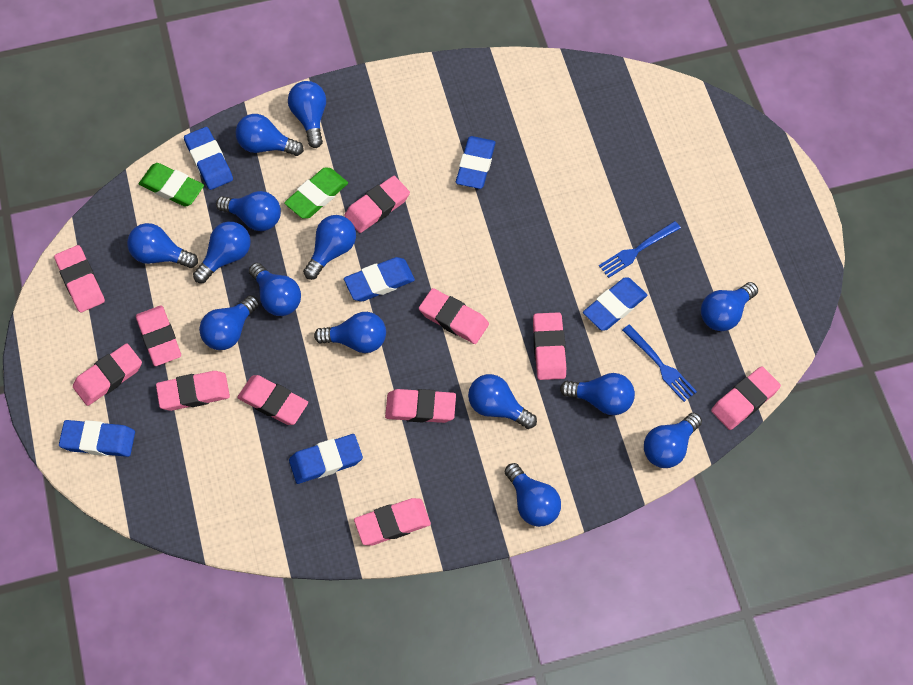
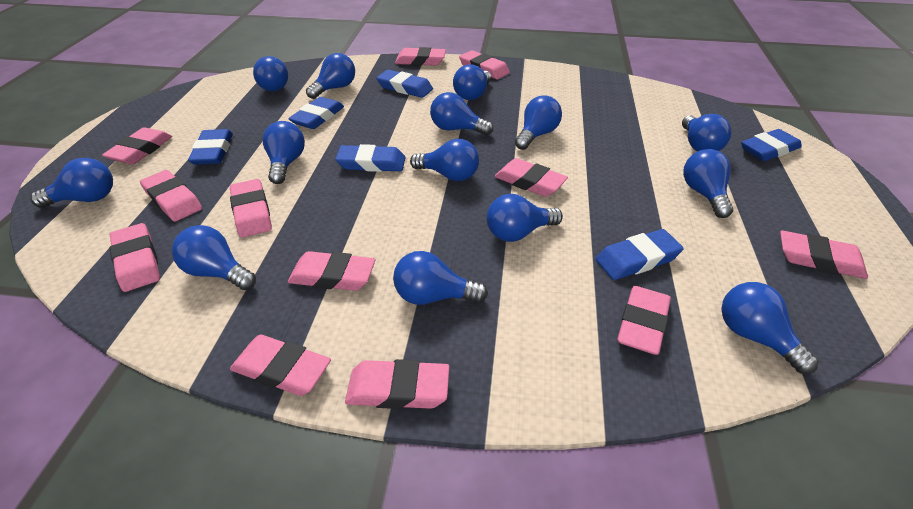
blue fork: 2 -> 0
green eraser: 2 -> 0
pink eraser: 11 -> 12

